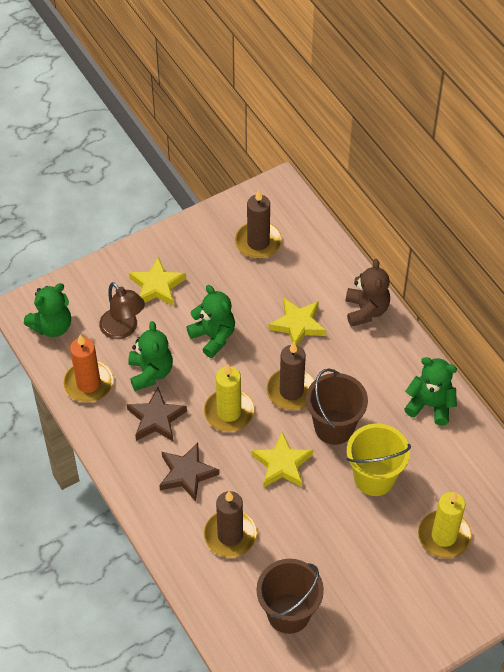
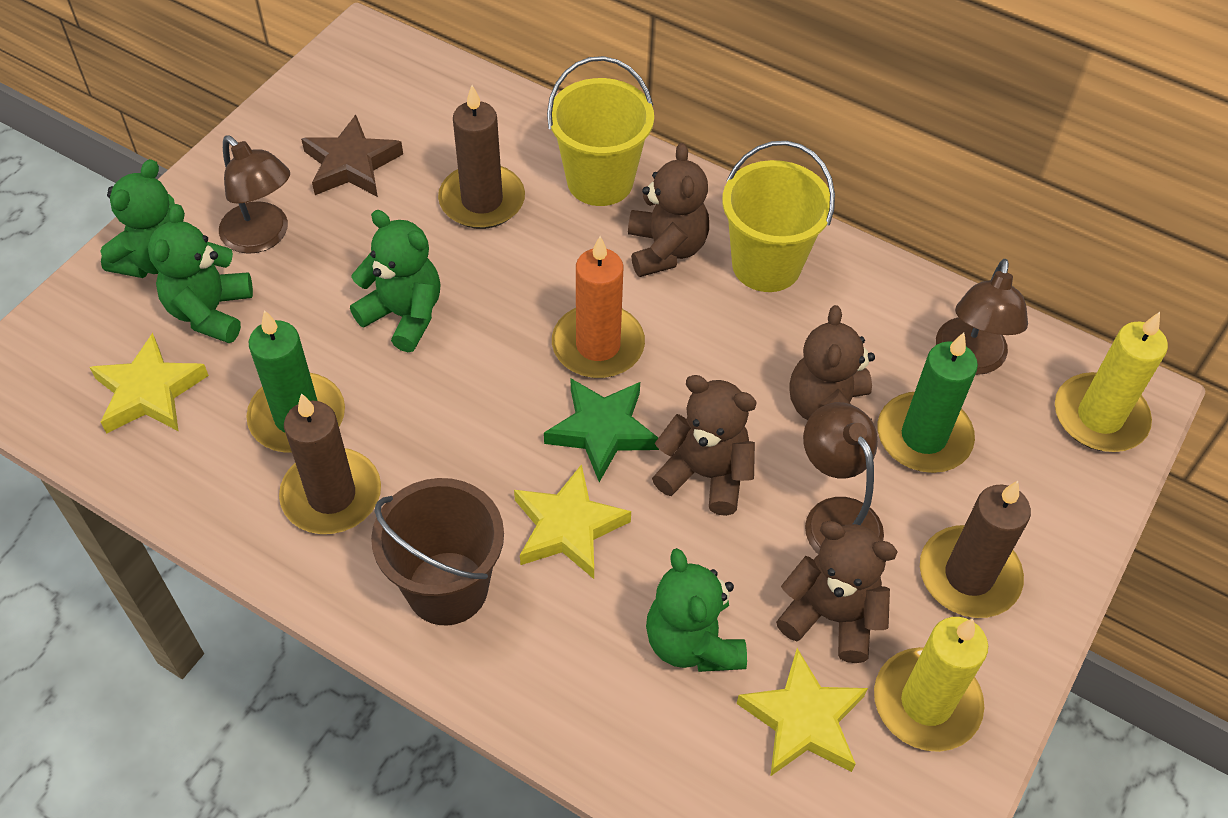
brown bucket: 2 -> 1
brown lamp: 1 -> 3
brown star: 2 -> 1
brown teddy bear: 1 -> 4
green candle: 0 -> 2
green star: 0 -> 1
yellow bucket: 1 -> 2

